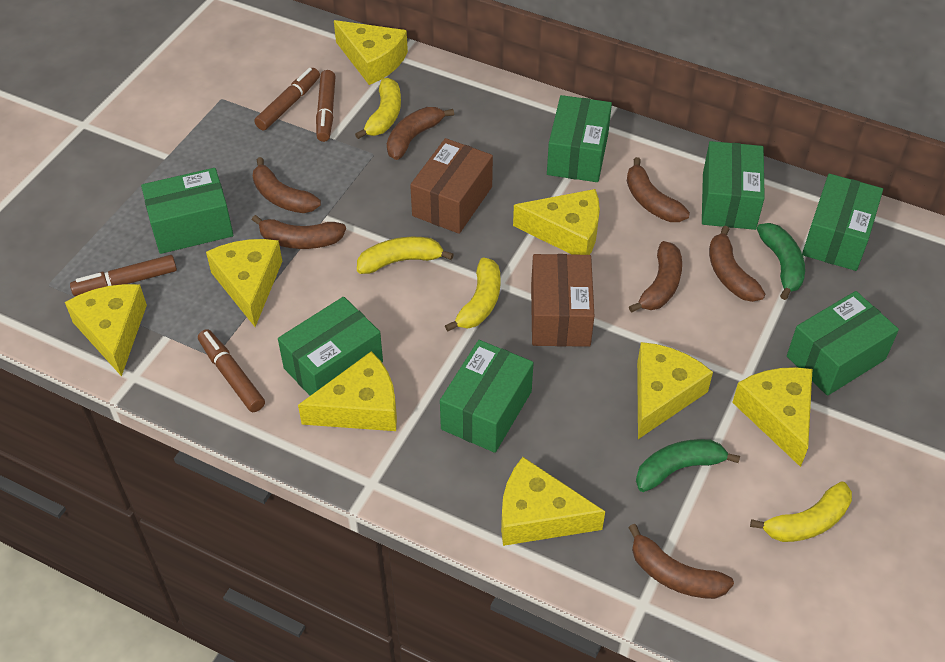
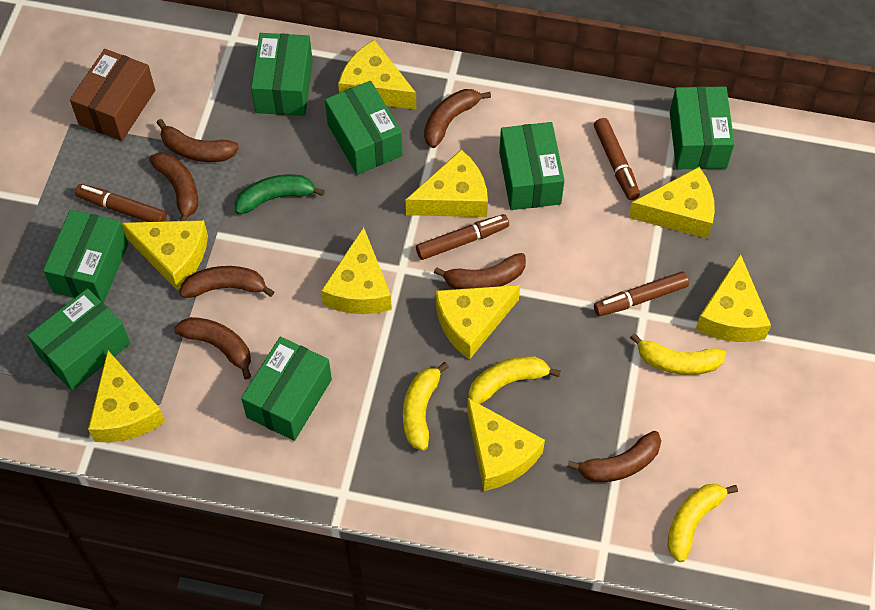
brown box: 2 -> 1
green banana: 2 -> 1
yellow cheese: 8 -> 9

